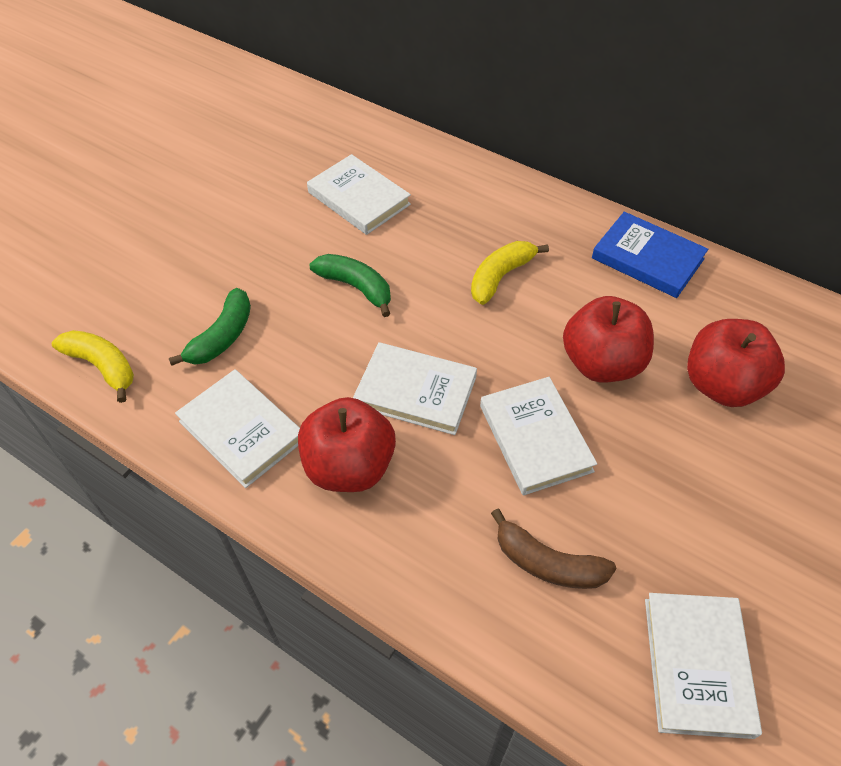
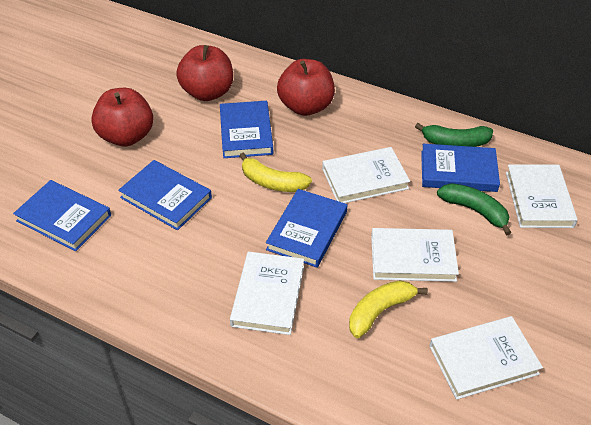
blue book: 1 -> 5
brown banana: 1 -> 0

